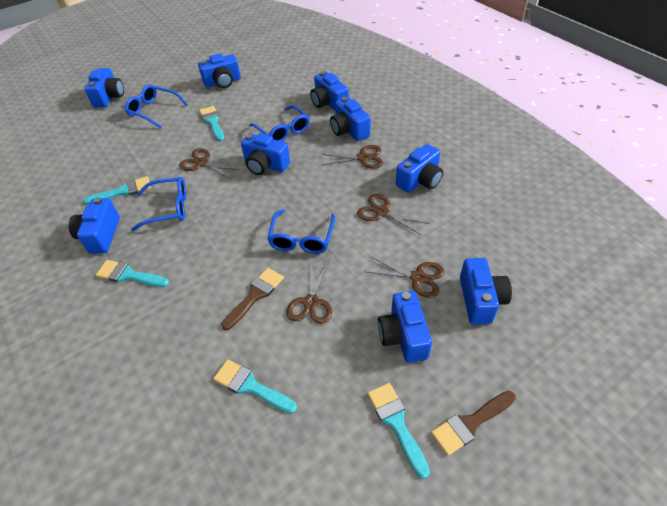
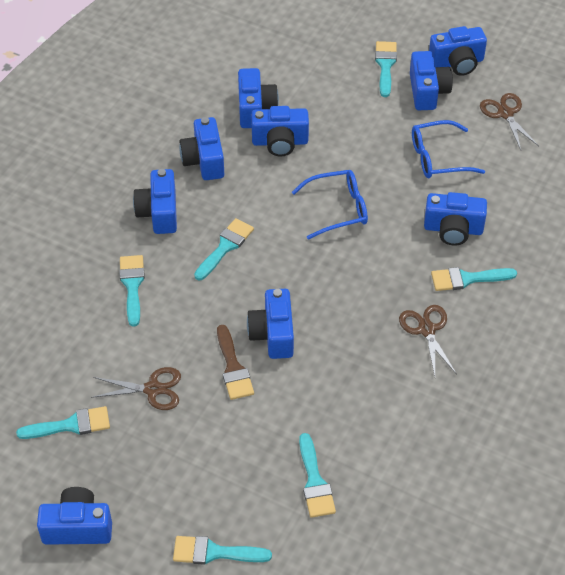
blue glasses: 4 -> 2
brown brush: 2 -> 1
brown scissors: 5 -> 3
turquoise brush: 5 -> 7

